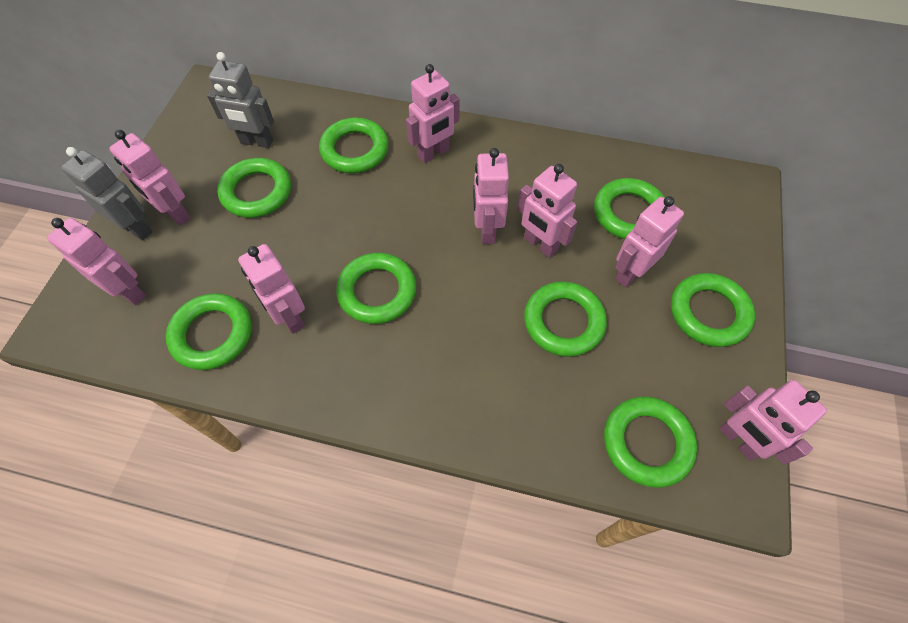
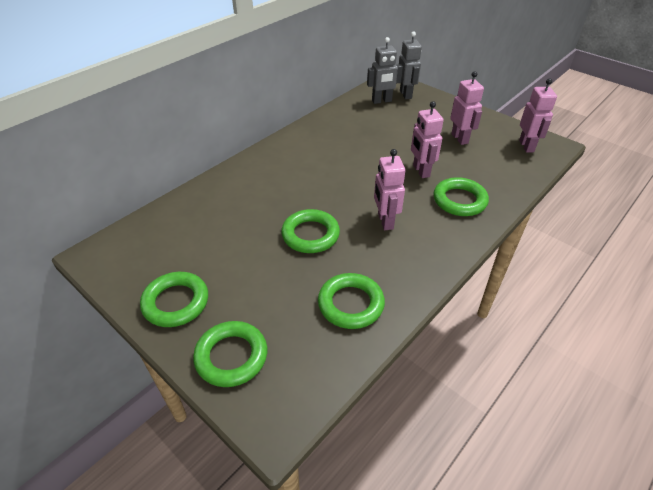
green ring: 8 -> 5
pink robot: 8 -> 4

